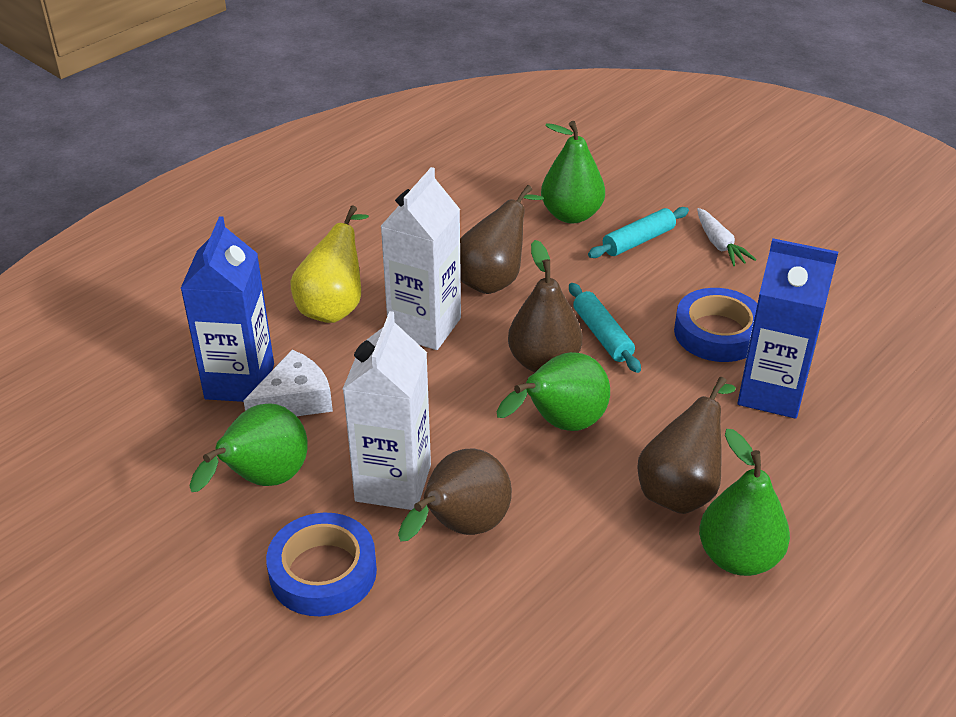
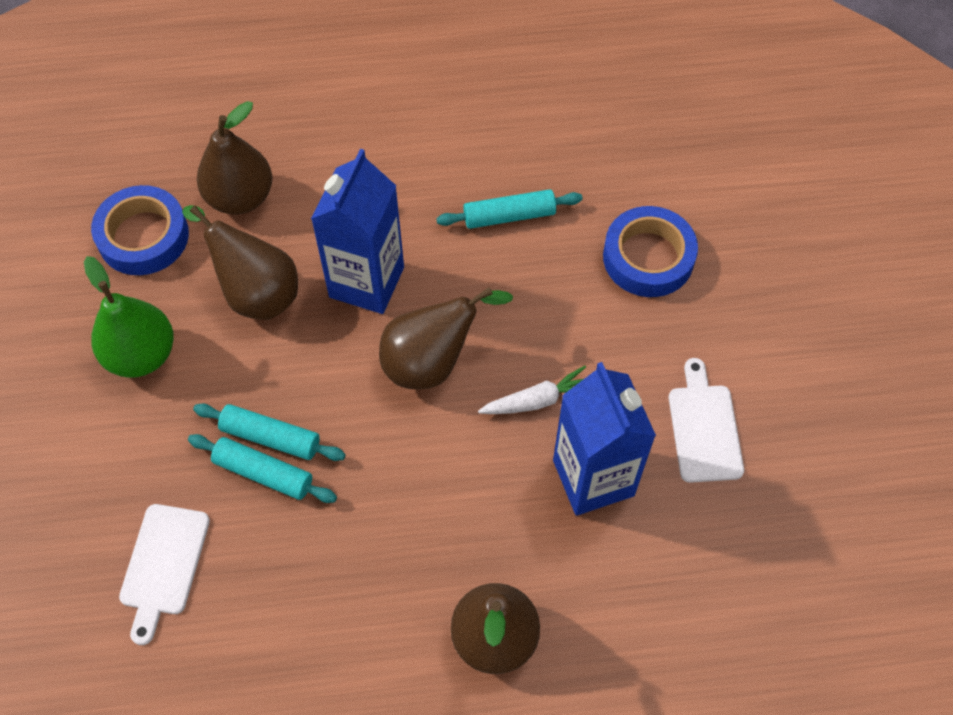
green pear: 4 -> 1
turquoise rolling pin: 2 -> 3
white carton: 2 -> 0
white cheese: 1 -> 0
white cutting board: 0 -> 2
yellow pear: 1 -> 0

